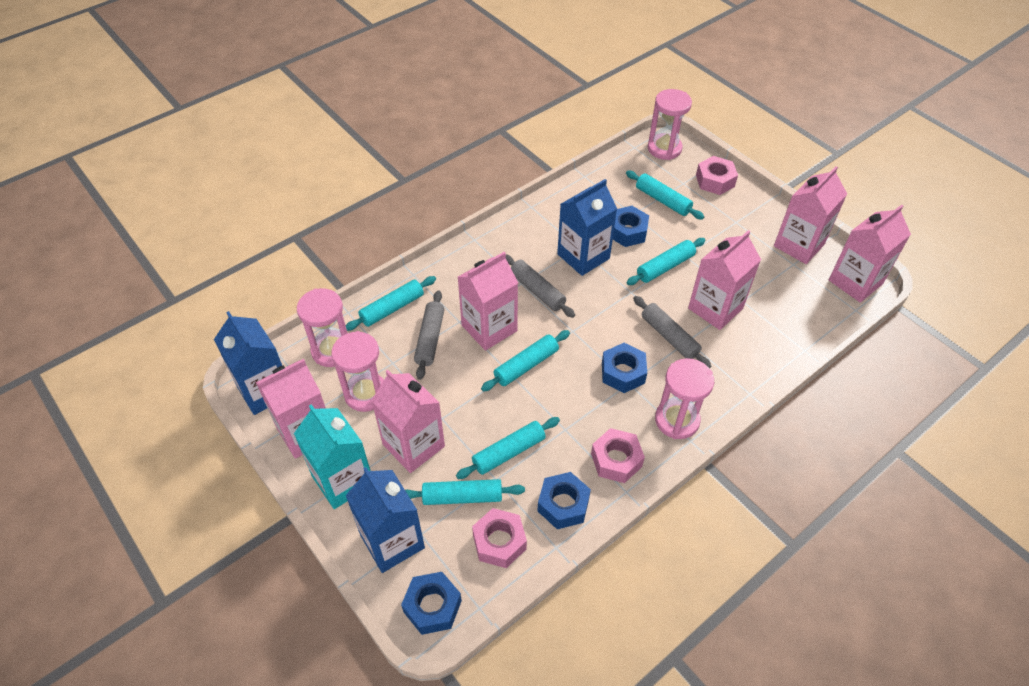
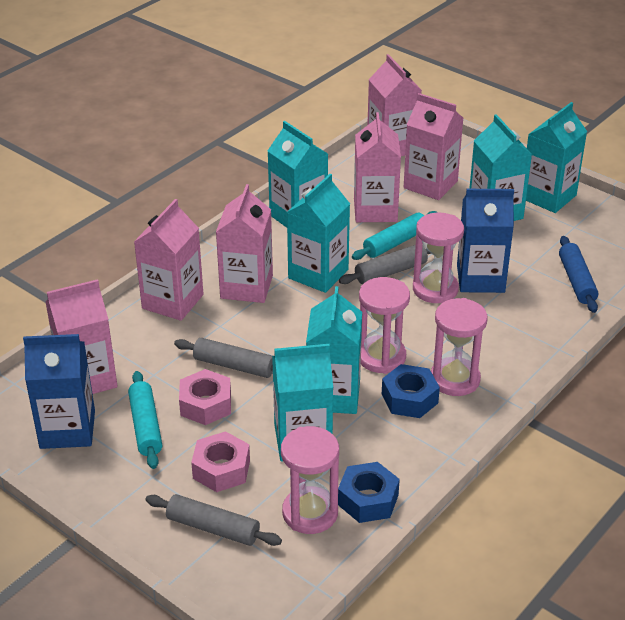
blue carton: 3 -> 2
blue nut: 4 -> 2
blue rolling pin: 0 -> 1
pink nut: 3 -> 2
turquoise carton: 1 -> 6
turquoise rolling pin: 6 -> 2

